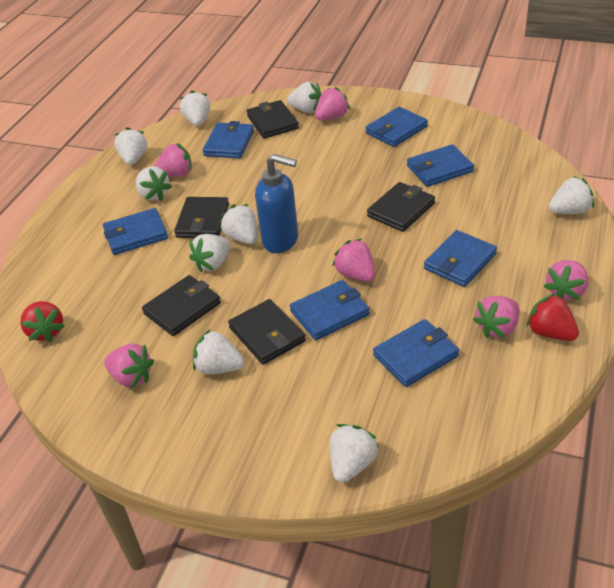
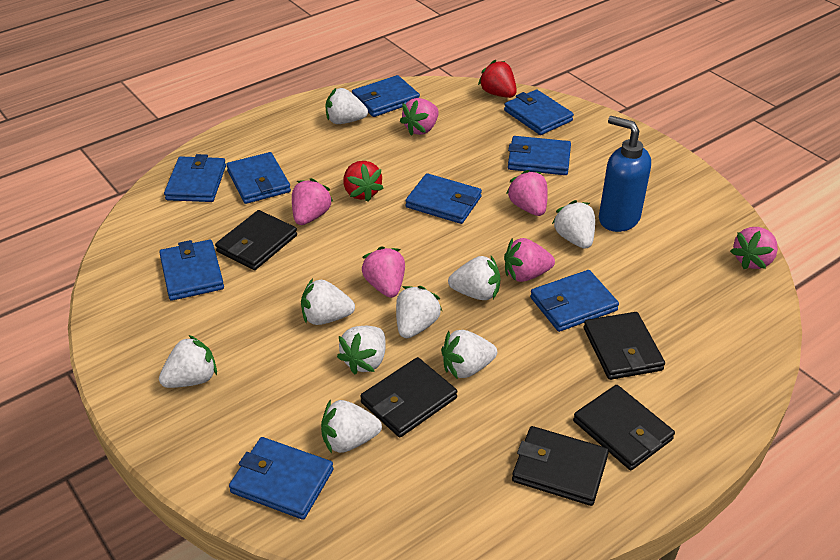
blue wallet: 7 -> 9

